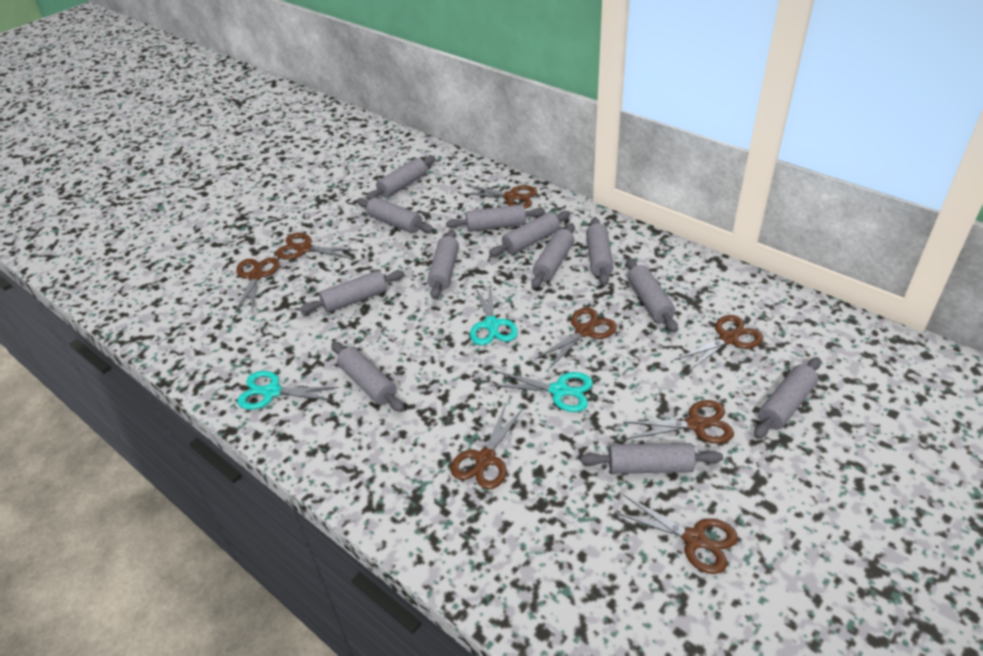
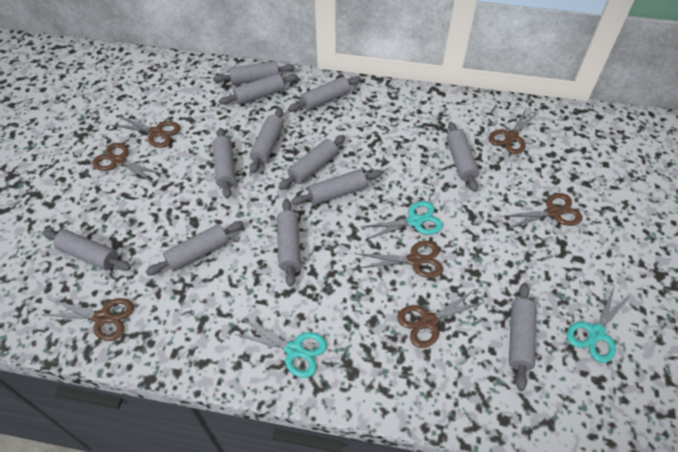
brown scissors: 8 -> 7

